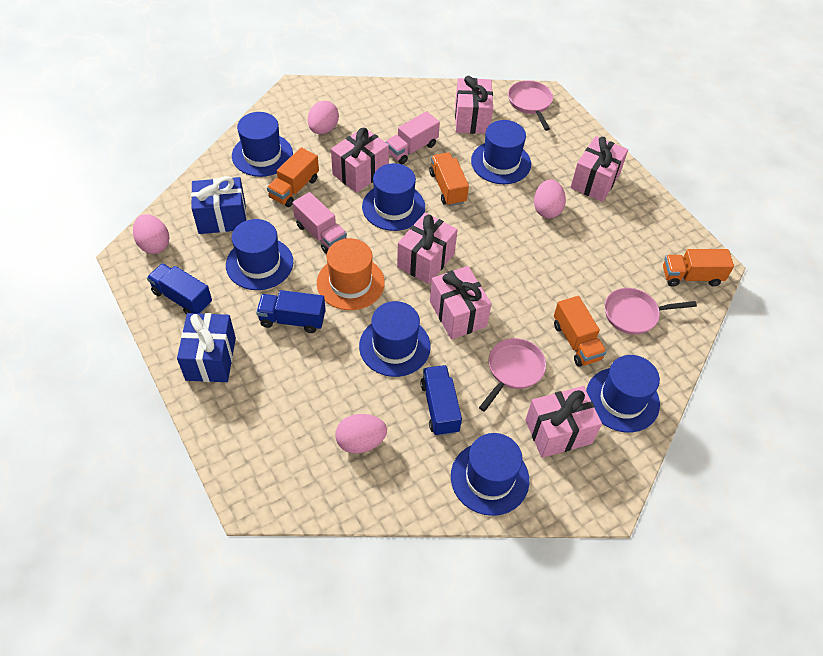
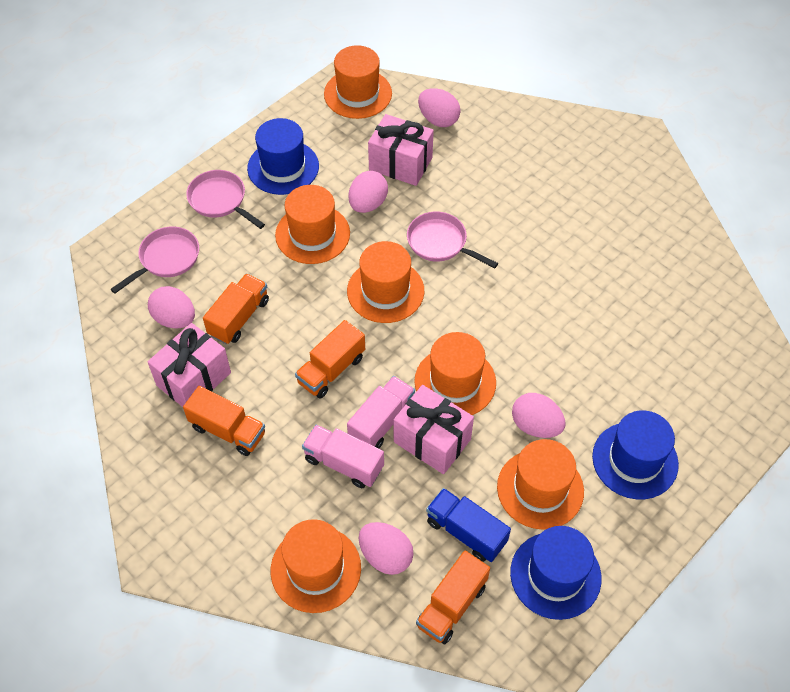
blue gift: 2 -> 0
blue hat: 7 -> 3
blue truck: 3 -> 1
orange hat: 1 -> 6
pink egg: 4 -> 5
pink gift: 6 -> 3

